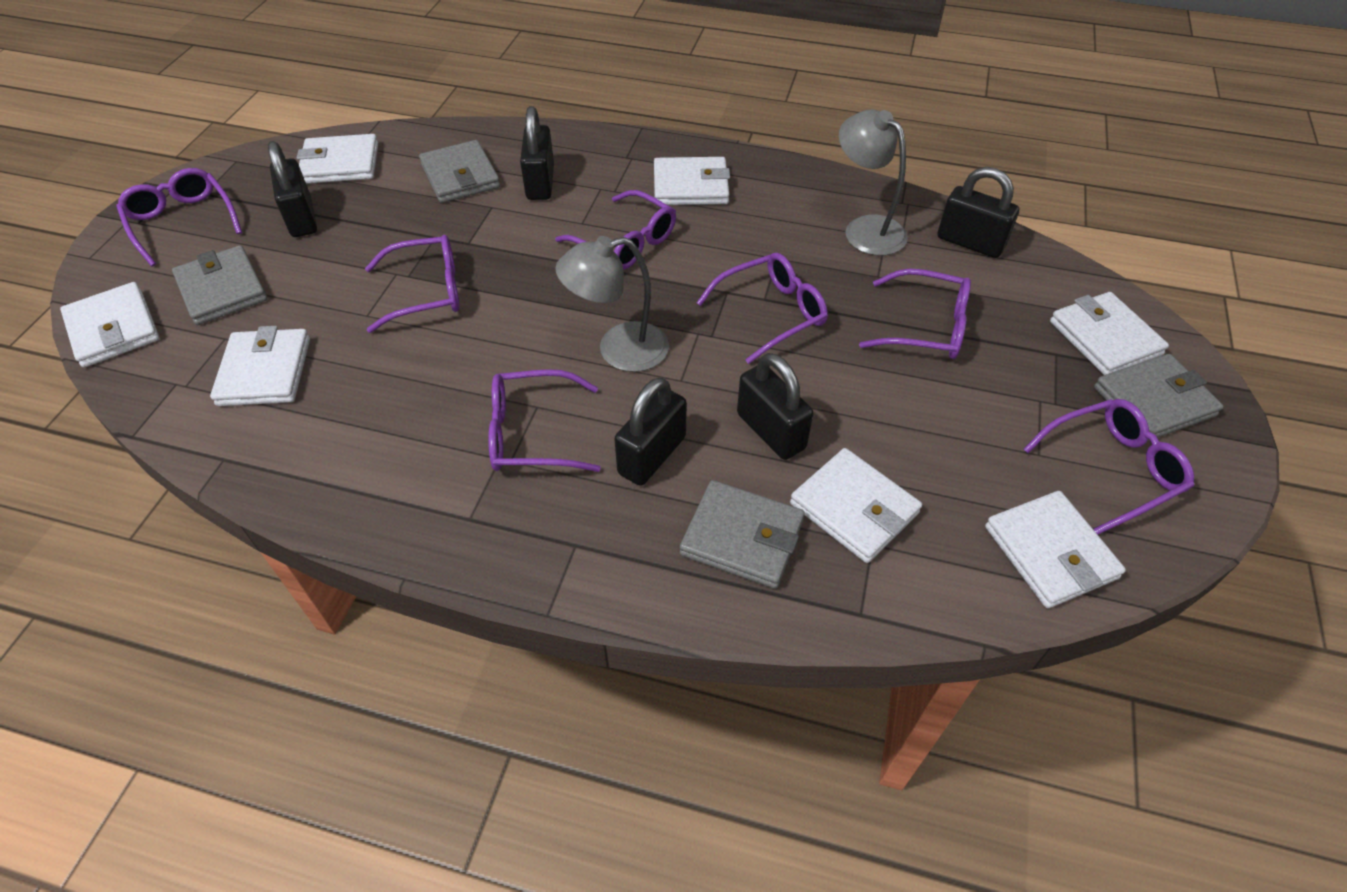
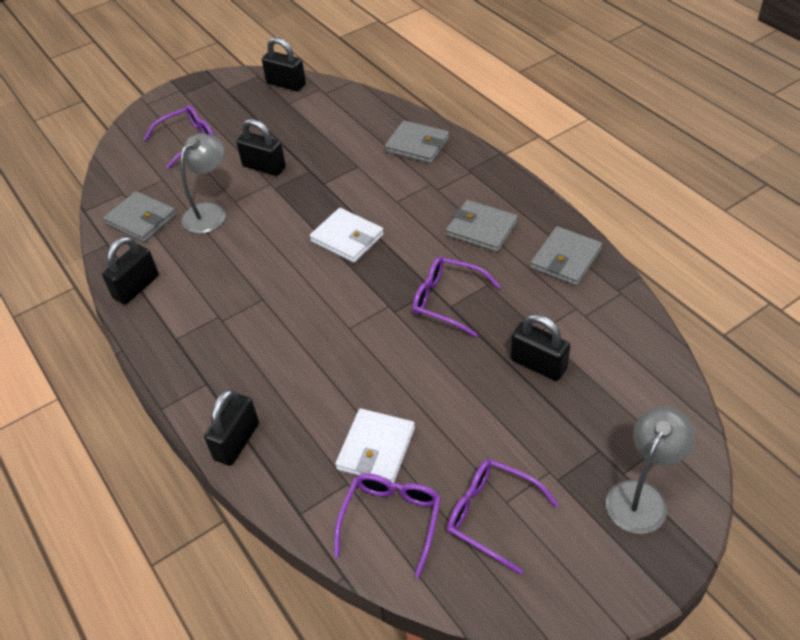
purple glasses: 7 -> 4
white wallet: 7 -> 2

